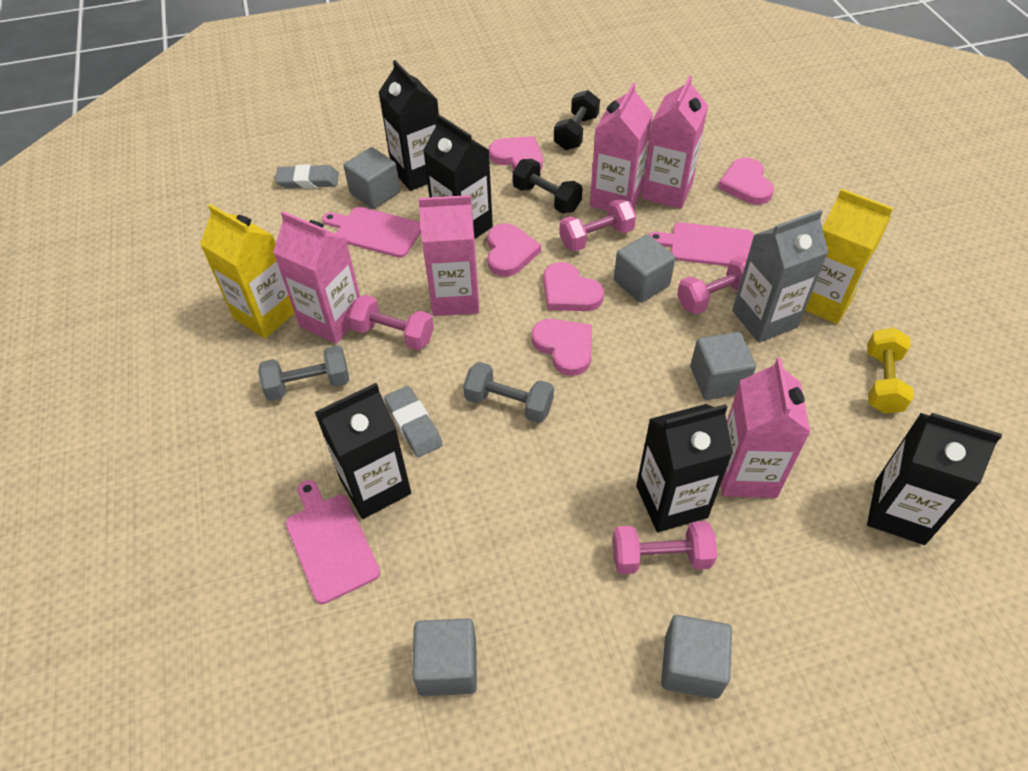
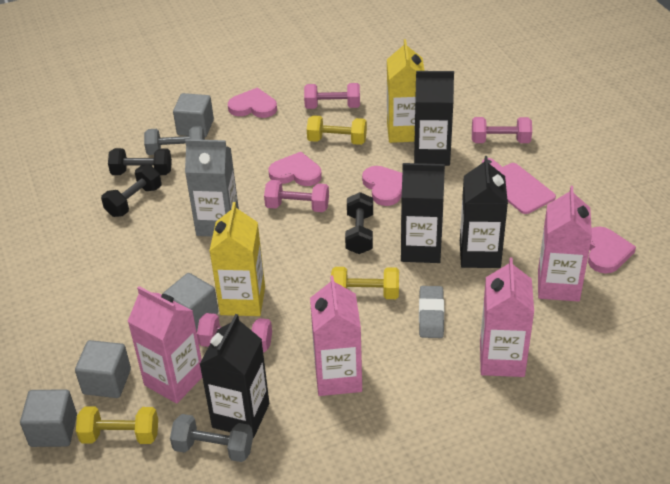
black carton: 5 -> 4
black dumbbell: 2 -> 3
grey cube: 5 -> 4
grey eraser: 2 -> 1
pink carton: 5 -> 4
pink cutting board: 3 -> 1
pink heart: 5 -> 4
yellow dumbbell: 1 -> 3

